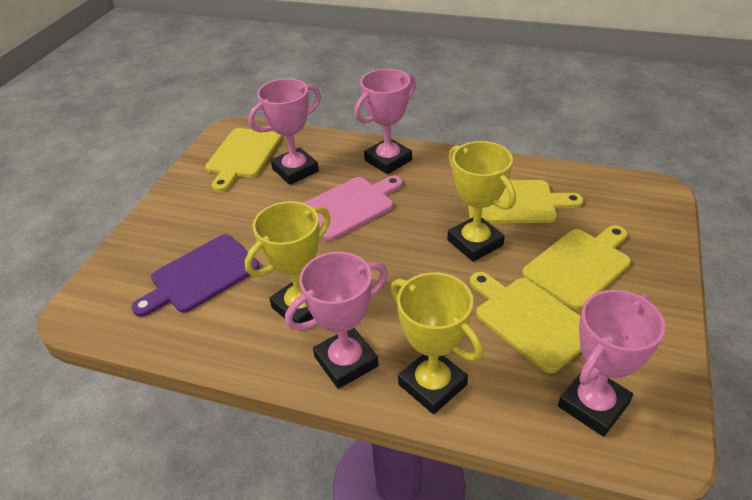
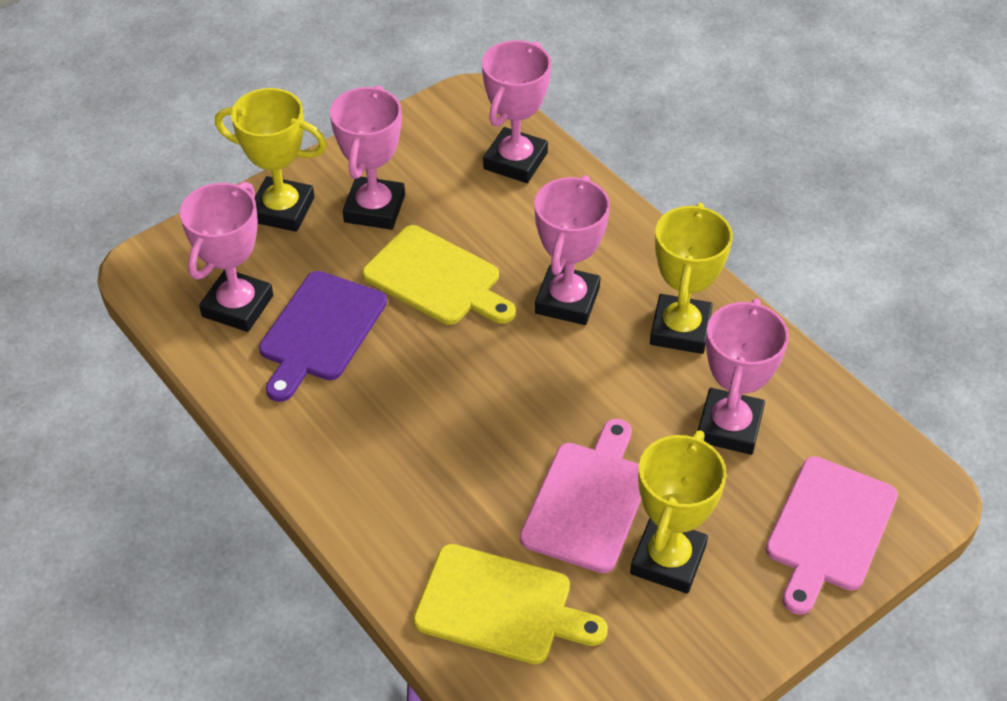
pink cutting board: 1 -> 2
pink trophy: 4 -> 5
yellow cutting board: 4 -> 2

